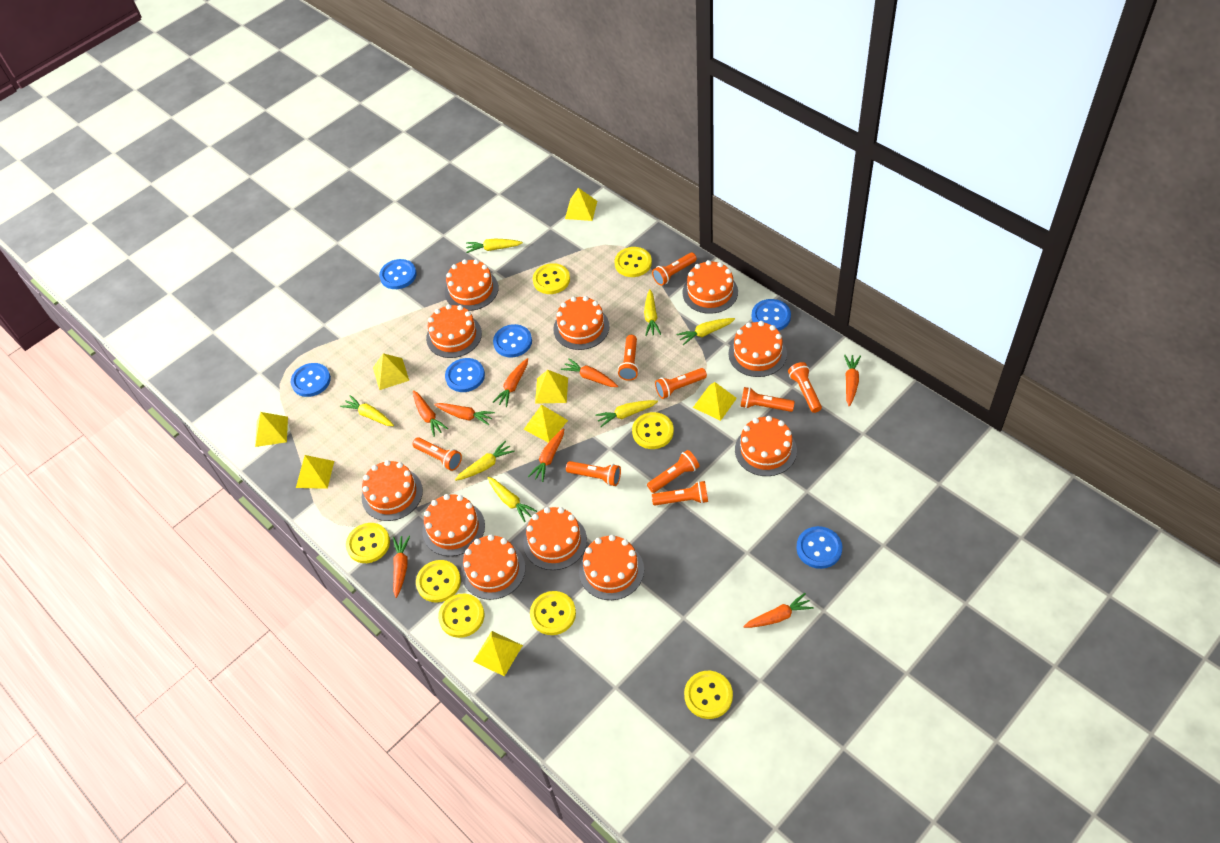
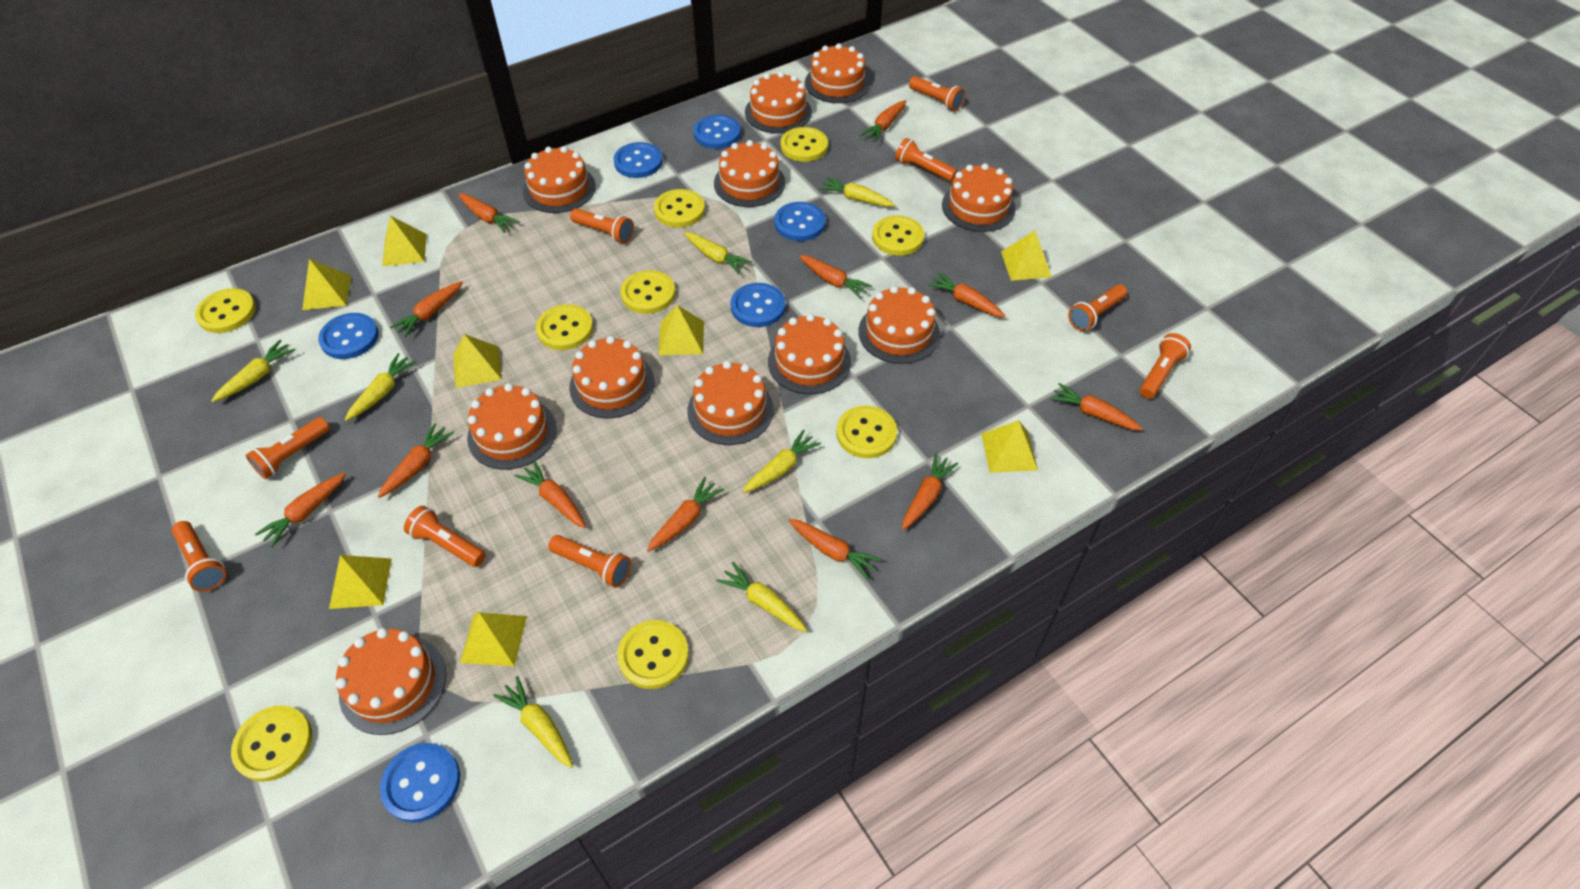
orange carrot: 8 -> 12
yellow button: 8 -> 9

